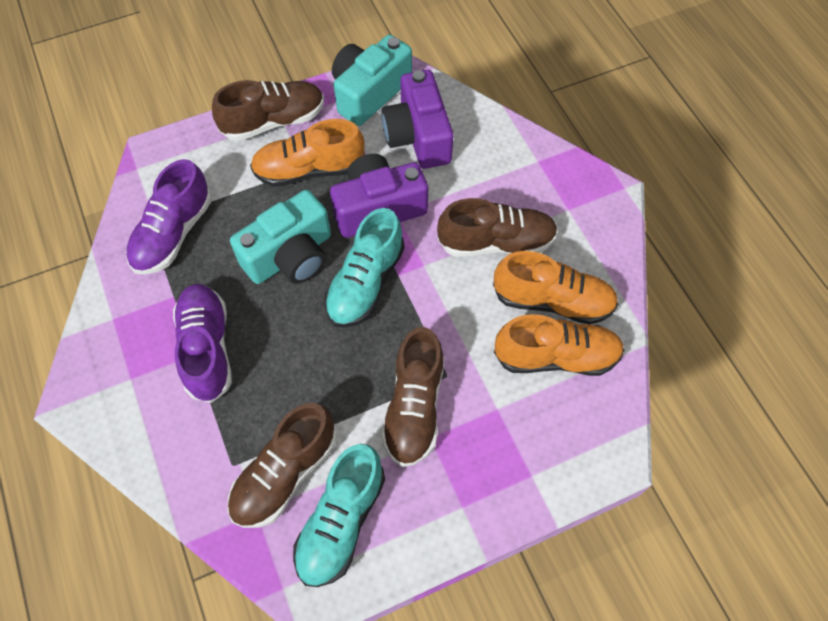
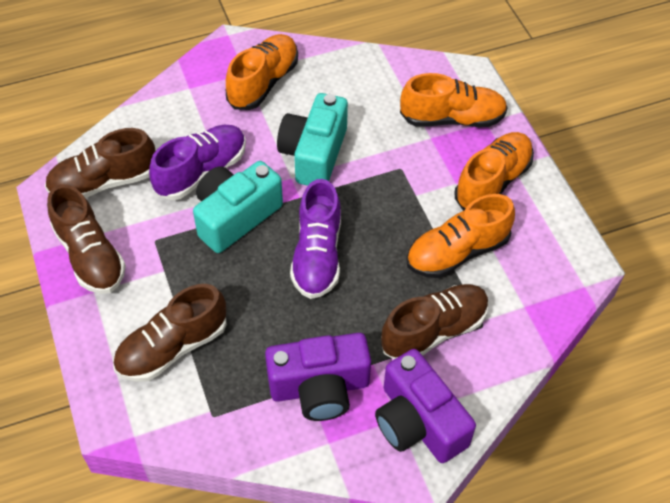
orange shoe: 3 -> 4
turquoise shoe: 2 -> 0

